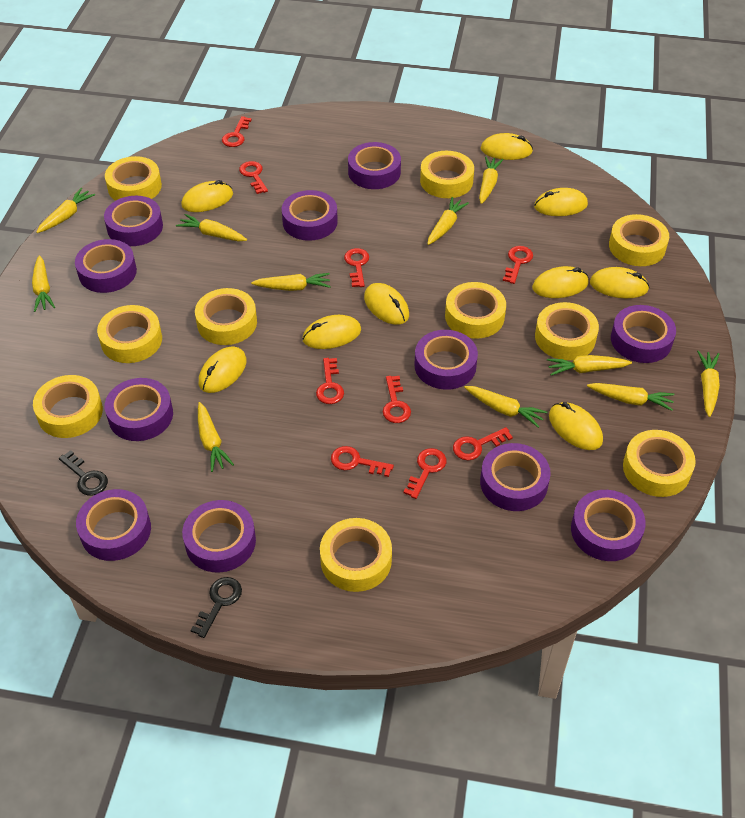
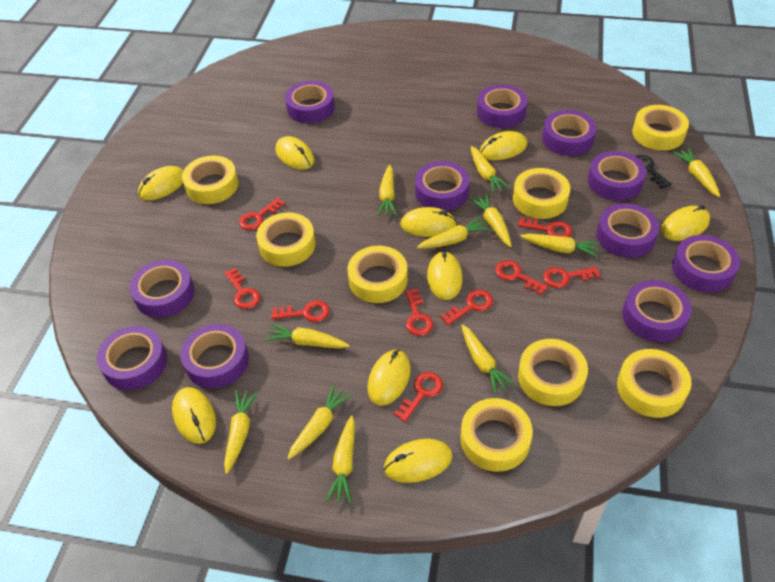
black key: 2 -> 1
yellow tape: 10 -> 8

